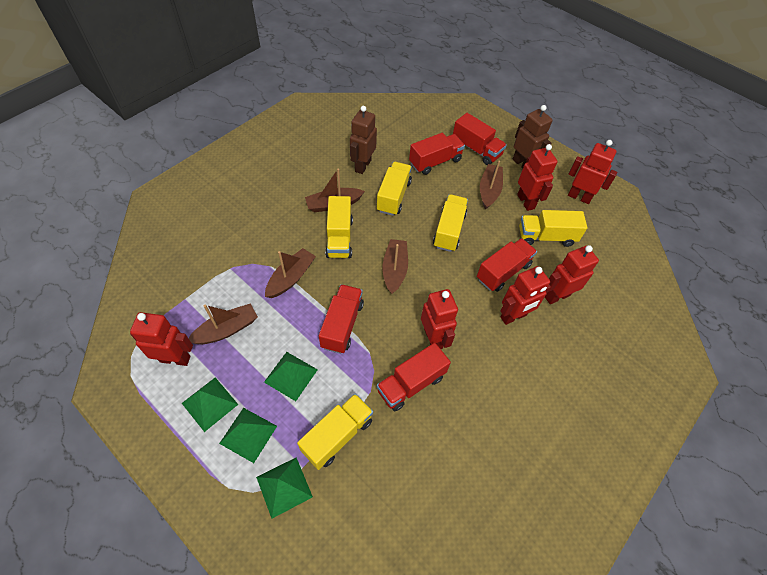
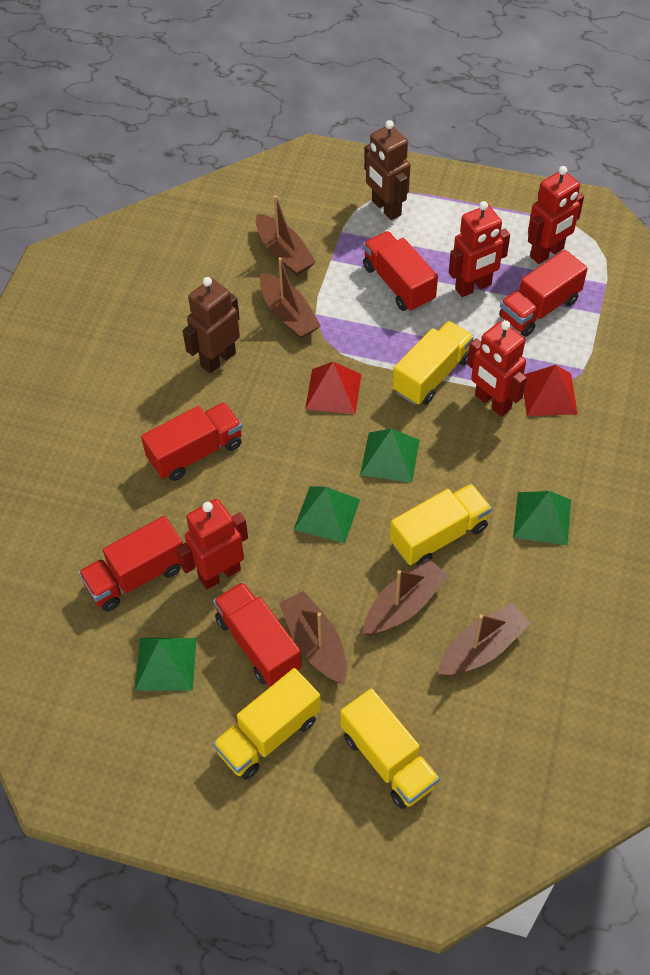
red pyramid: 0 -> 2
red robot: 6 -> 4
yellow truck: 5 -> 4

